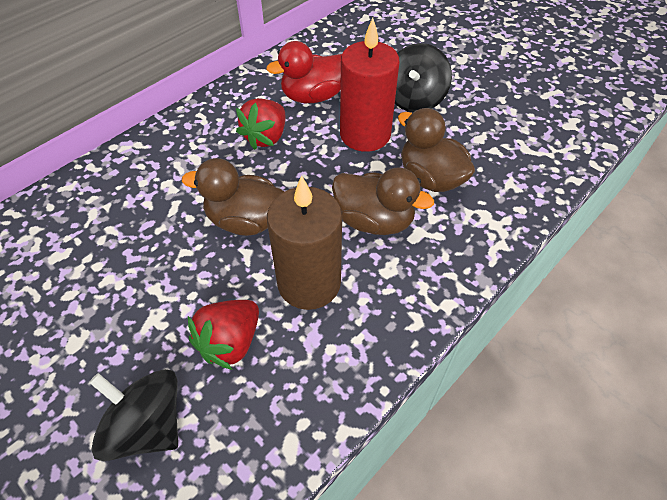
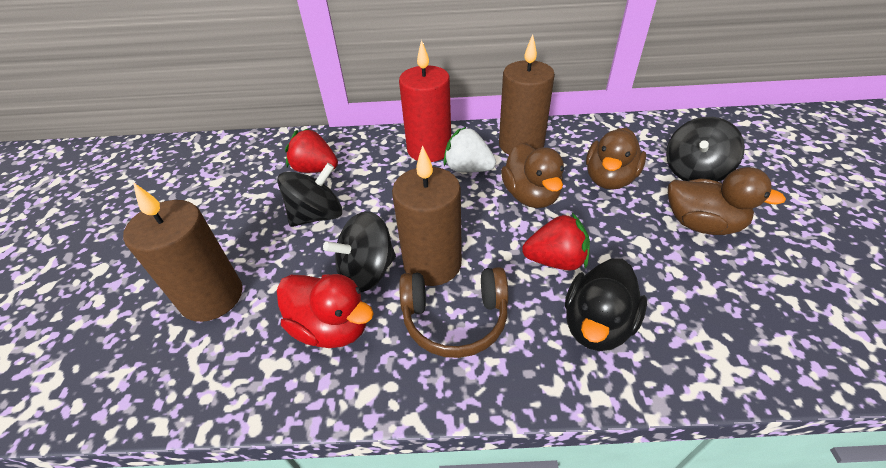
black duck: 0 -> 1
black spinning top: 2 -> 3
brown candle: 1 -> 3
brown headphones: 0 -> 1
white strawberry: 0 -> 1

